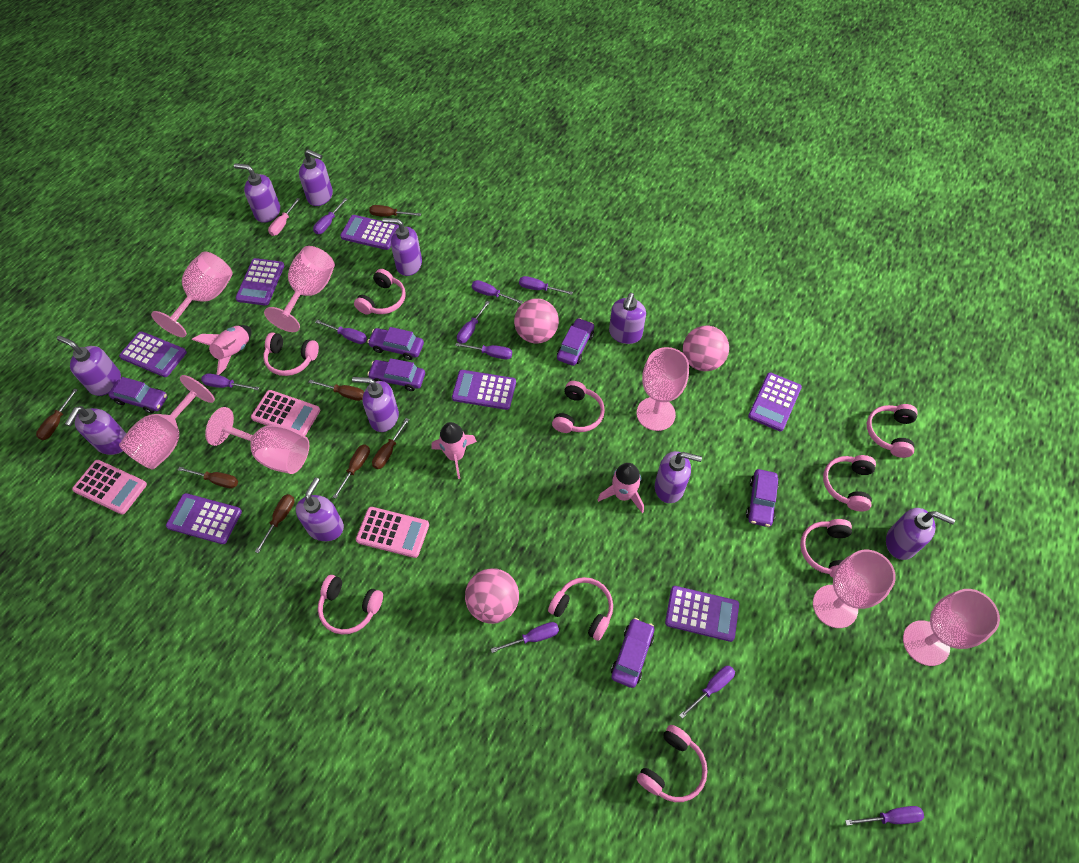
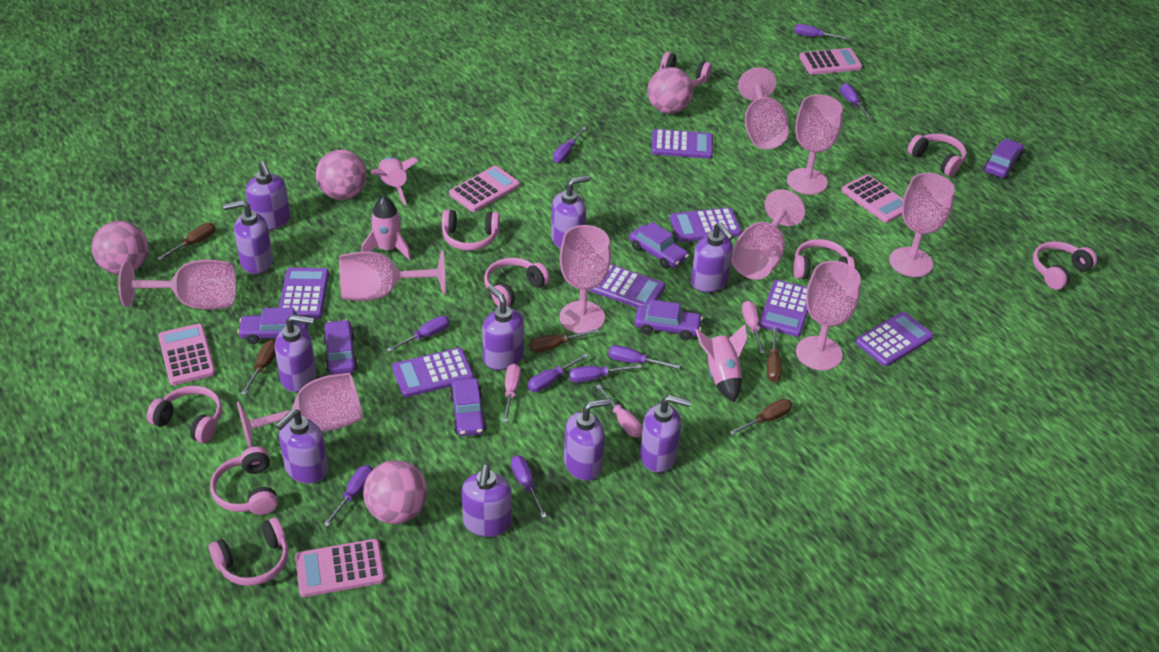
brown screwdriver: 7 -> 5
pink ball: 3 -> 4
pink calculator: 3 -> 5
pink goblet: 7 -> 9
pink screwdriver: 1 -> 3
purple screwdriver: 10 -> 9

